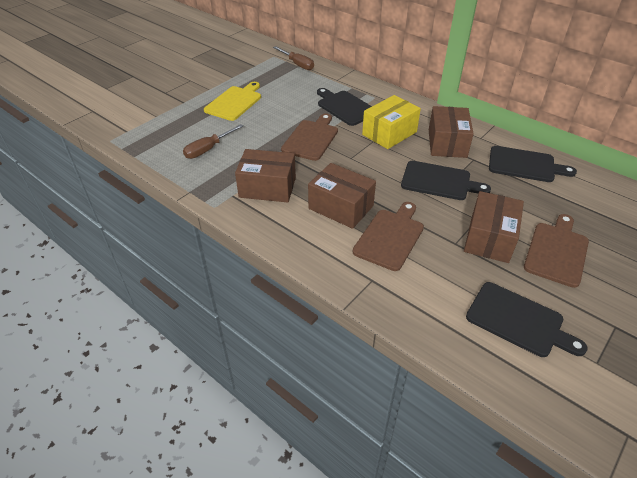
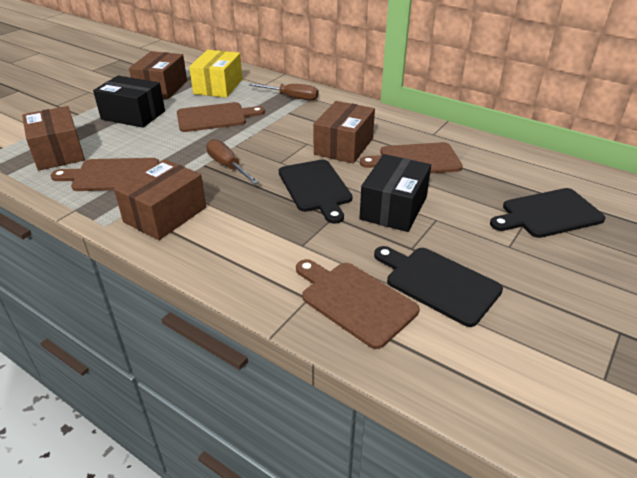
black box: 0 -> 2
black cutting board: 4 -> 3
brown cutting board: 3 -> 4
yellow cutting board: 1 -> 0

